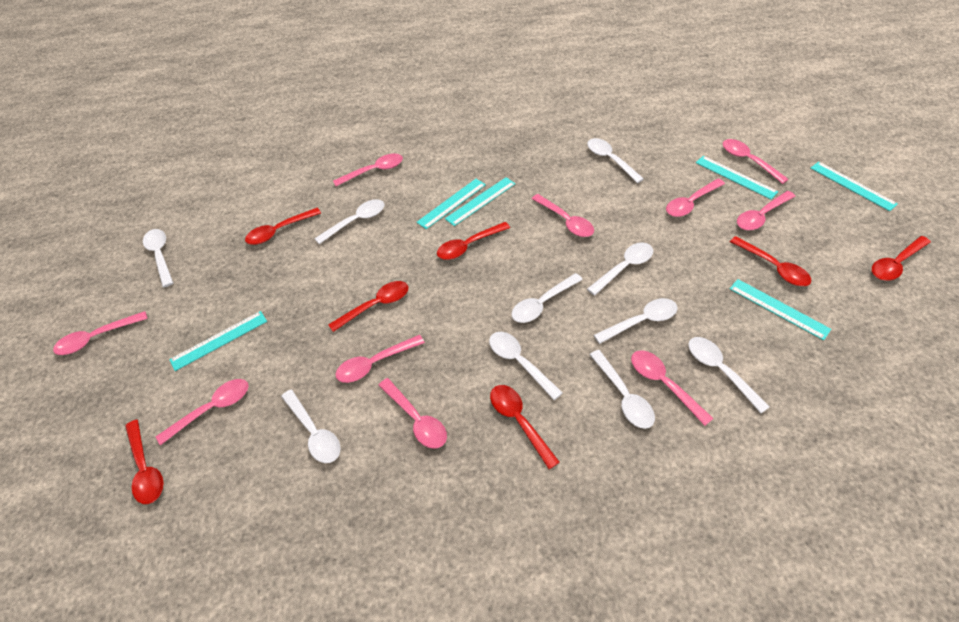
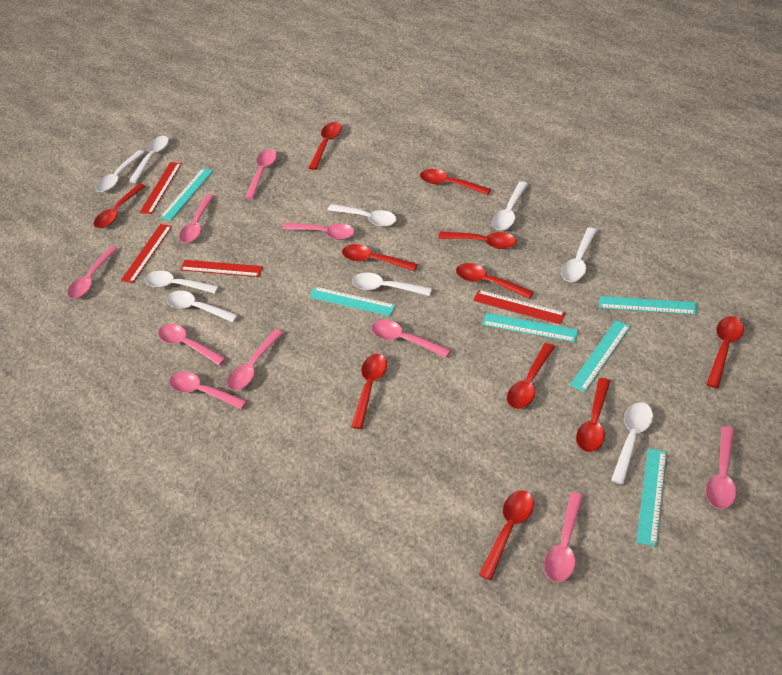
red ruler: 0 -> 4
red spoon: 7 -> 11
white spoon: 10 -> 9

